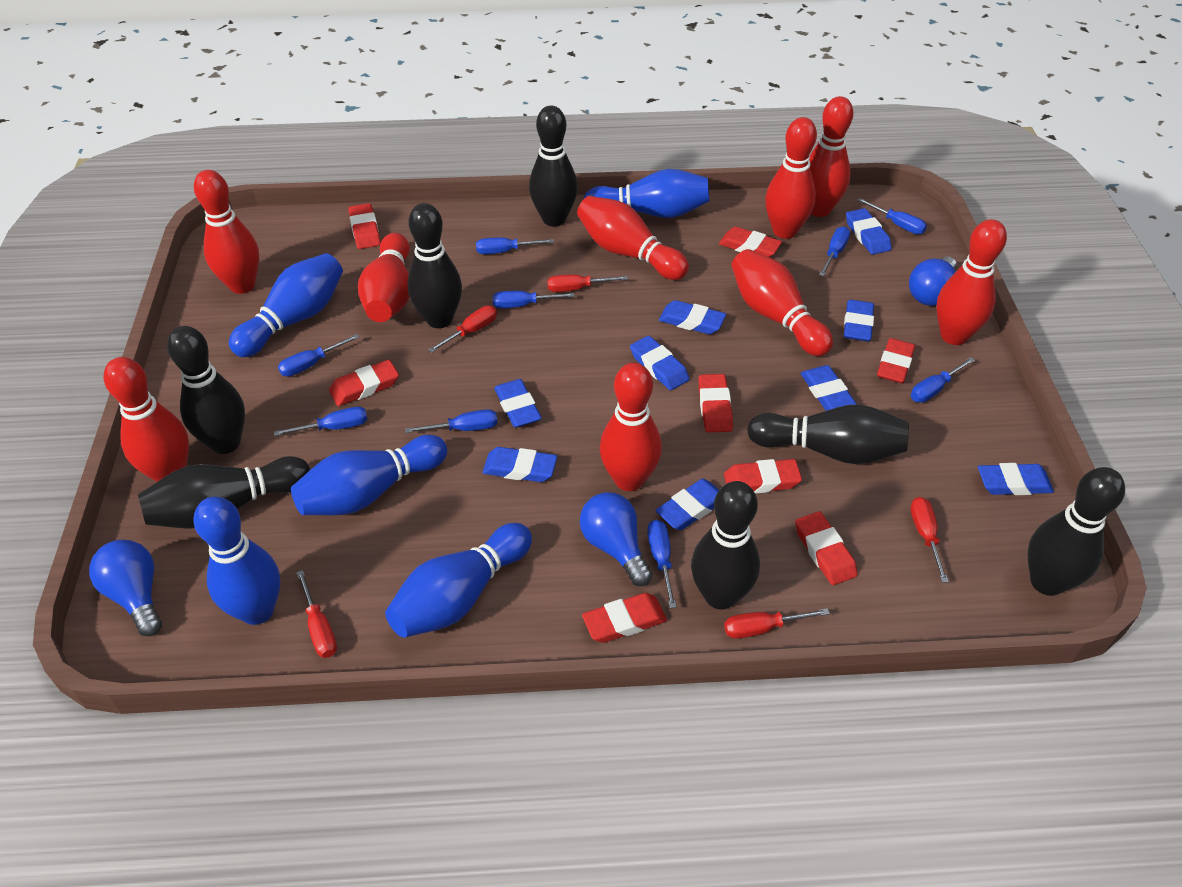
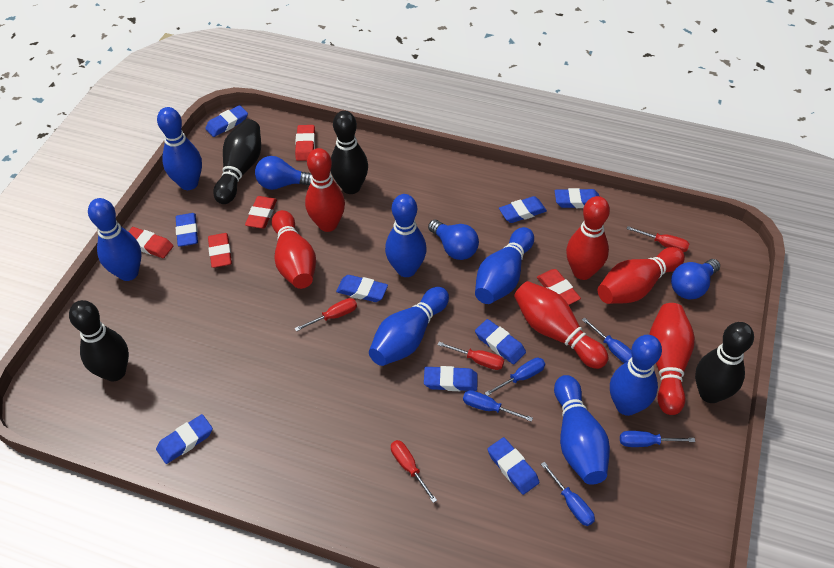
black bowling pin: 7 -> 4
blue bowling pin: 5 -> 7
blue screwdriver: 9 -> 5
red bowling pin: 9 -> 6
red eraser: 8 -> 5
red screwdriver: 5 -> 4

